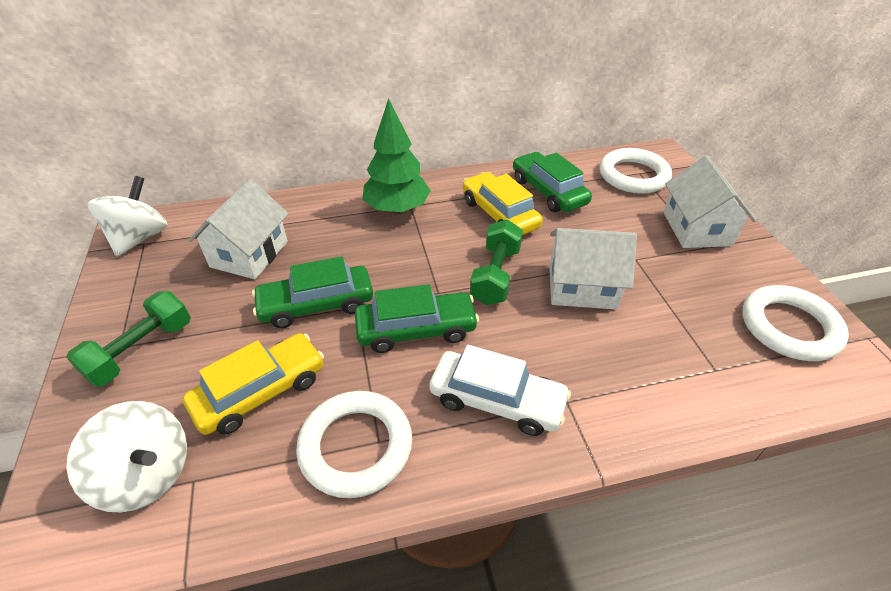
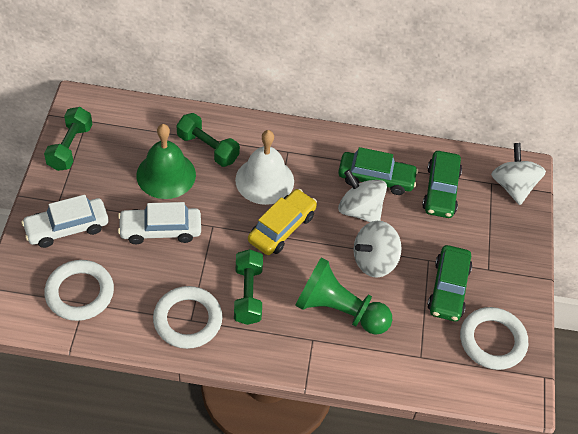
green bell: 0 -> 1
green dumbbell: 2 -> 3
green pawn: 0 -> 1
green tree: 1 -> 0
white bell: 0 -> 1
white car: 1 -> 2
white house: 3 -> 0
white spinning top: 2 -> 3
yellow car: 2 -> 1

